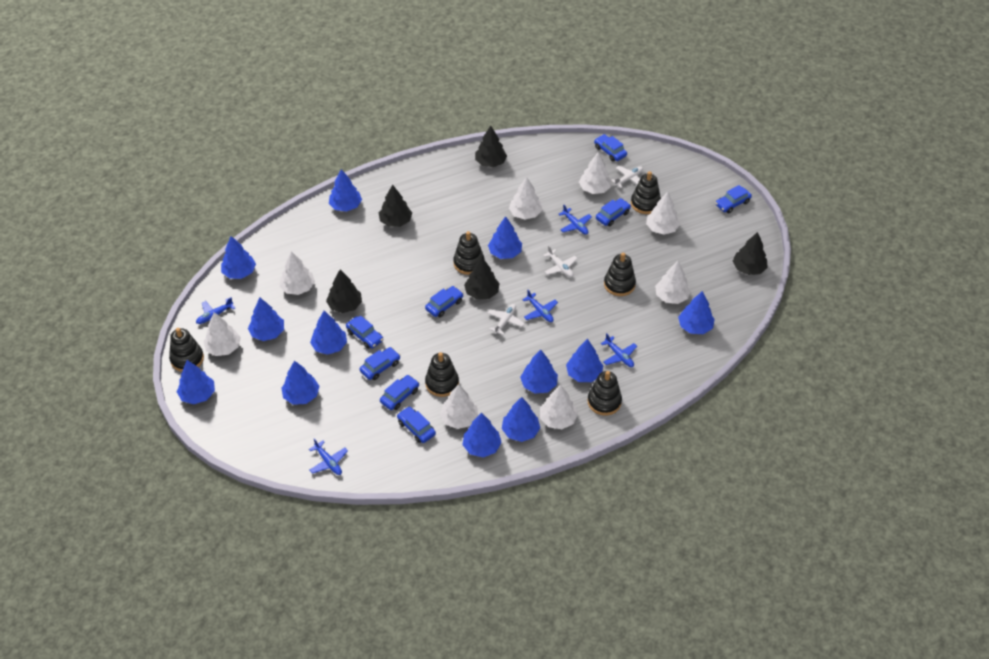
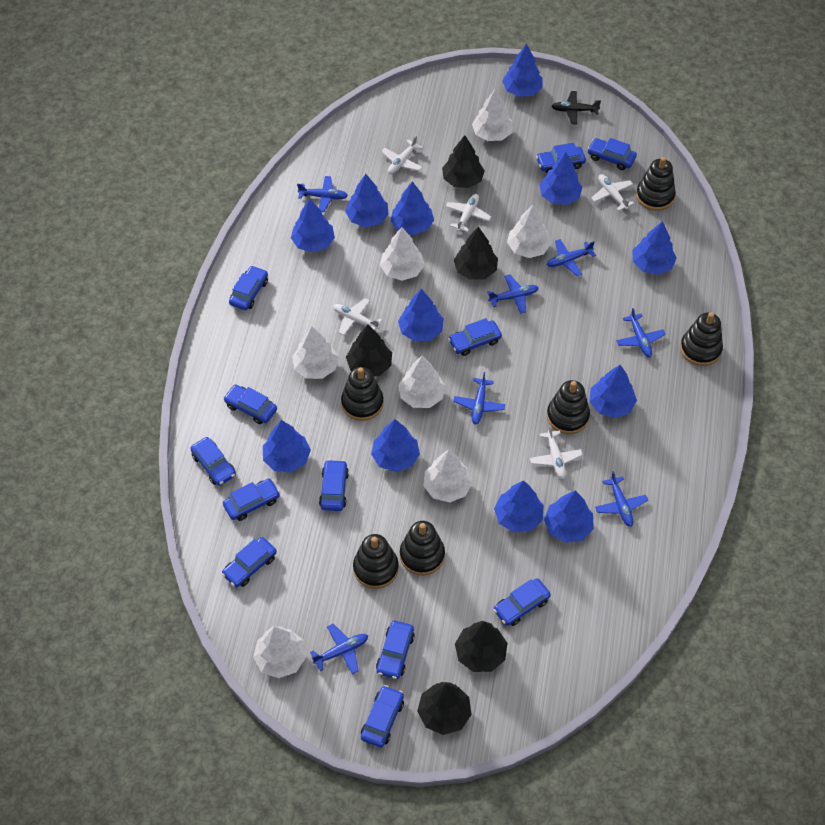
black plane: 0 -> 1
blue car: 8 -> 12
blue plane: 5 -> 7
white plane: 3 -> 5
white tree: 8 -> 7

